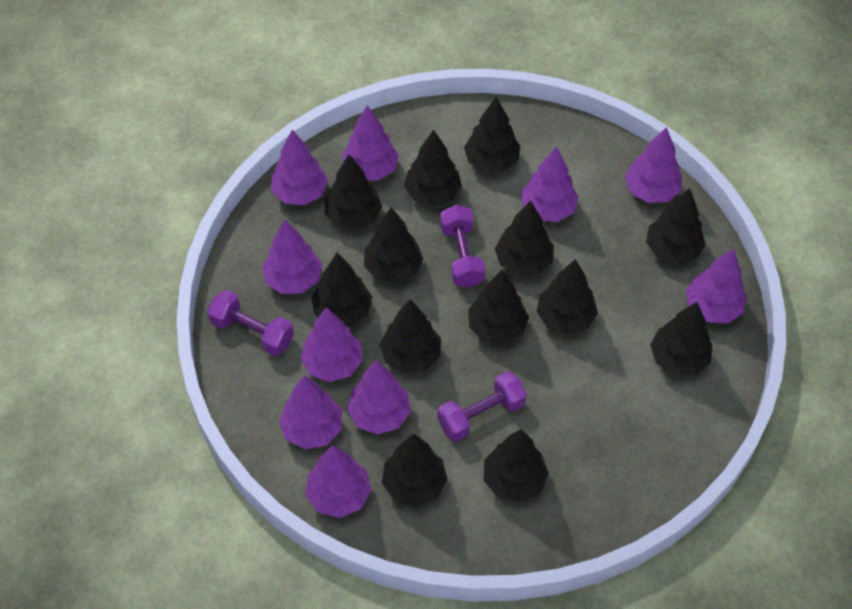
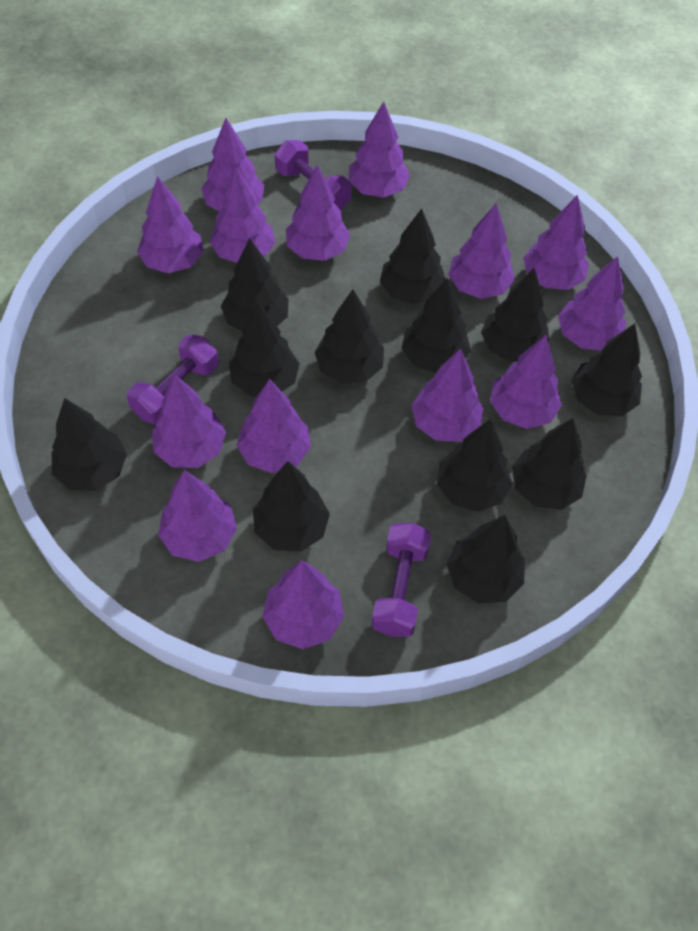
black tree: 13 -> 12
purple tree: 10 -> 14

